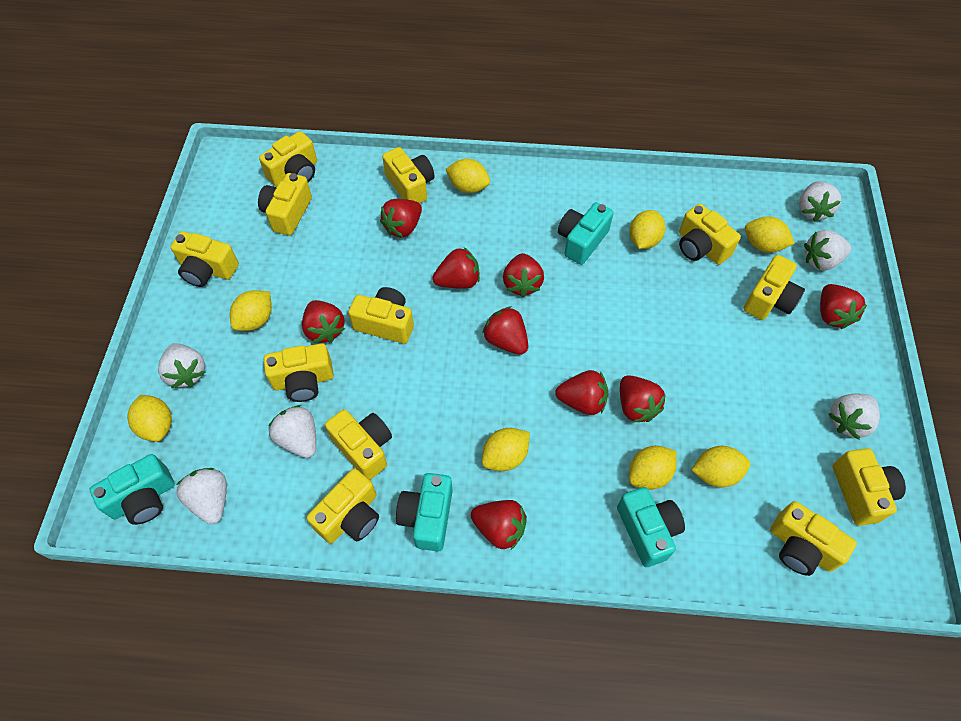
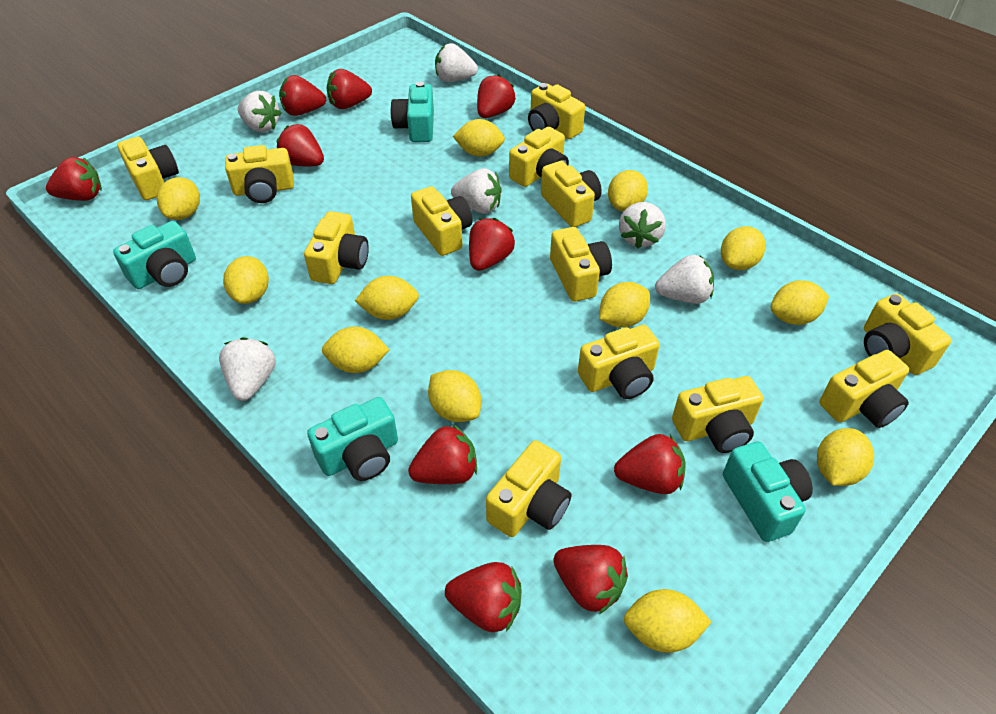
red strawberry: 9 -> 10
yellow camera: 12 -> 13
yellow lemon: 8 -> 12

